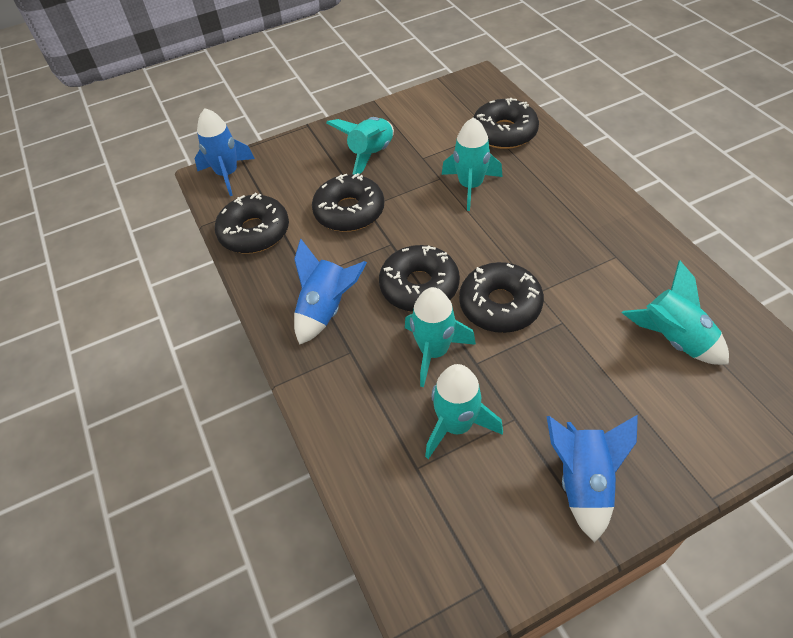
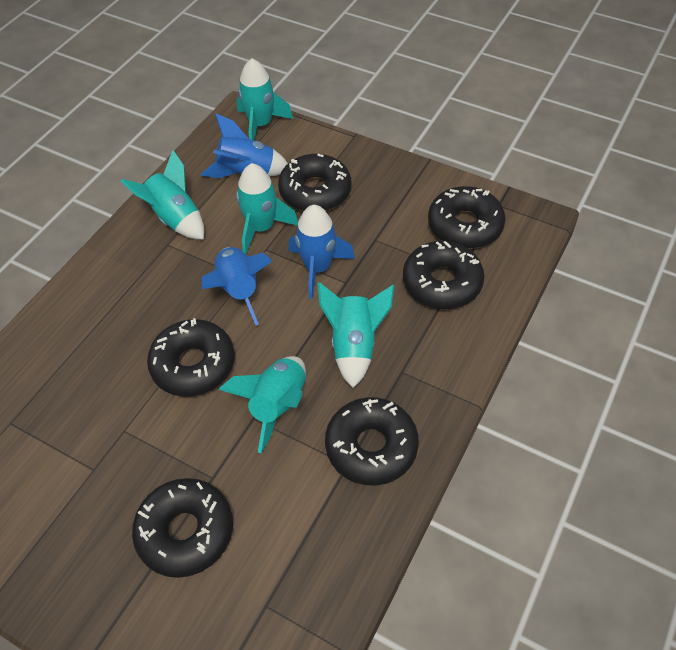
black donut: 5 -> 6

